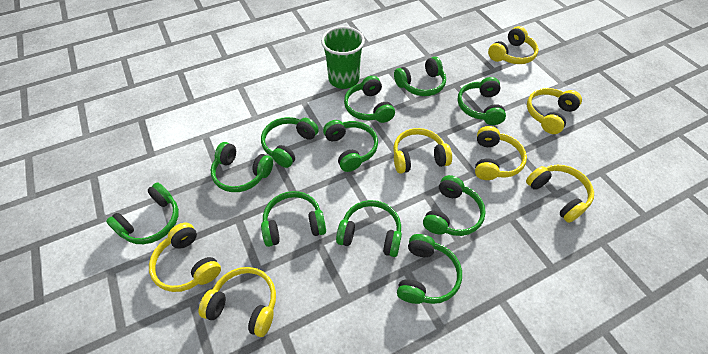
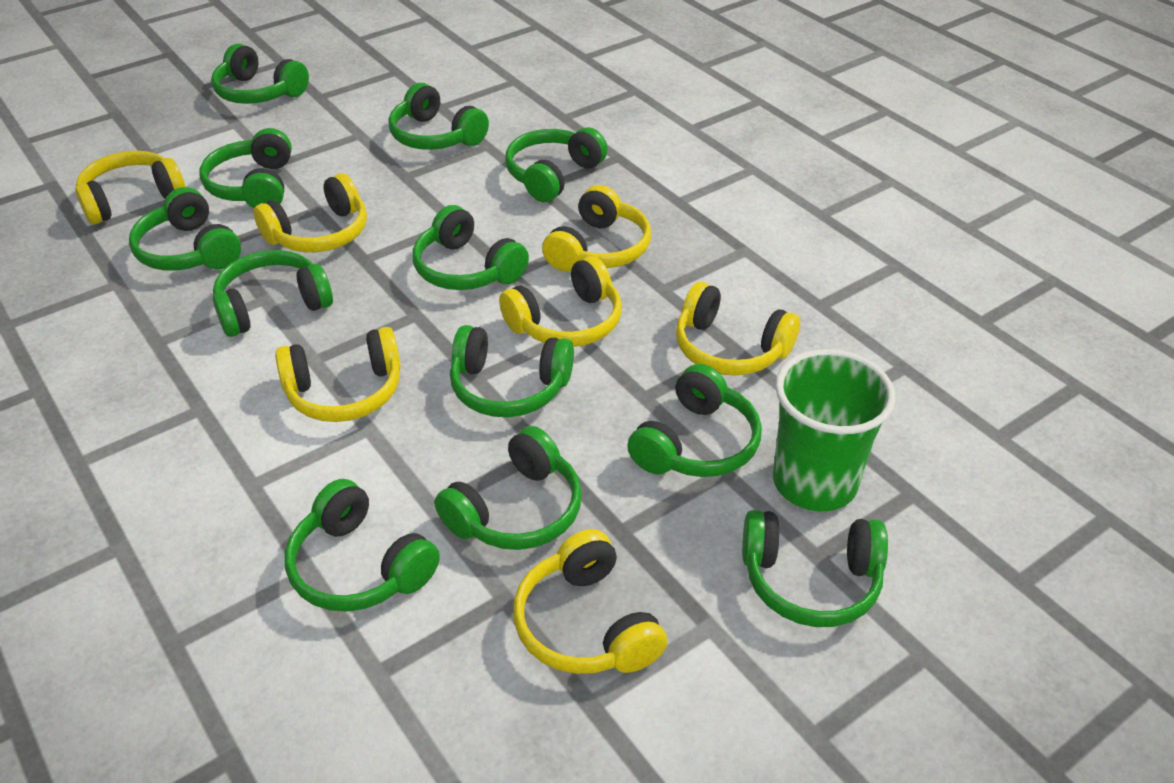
green headphones: 11 -> 12

